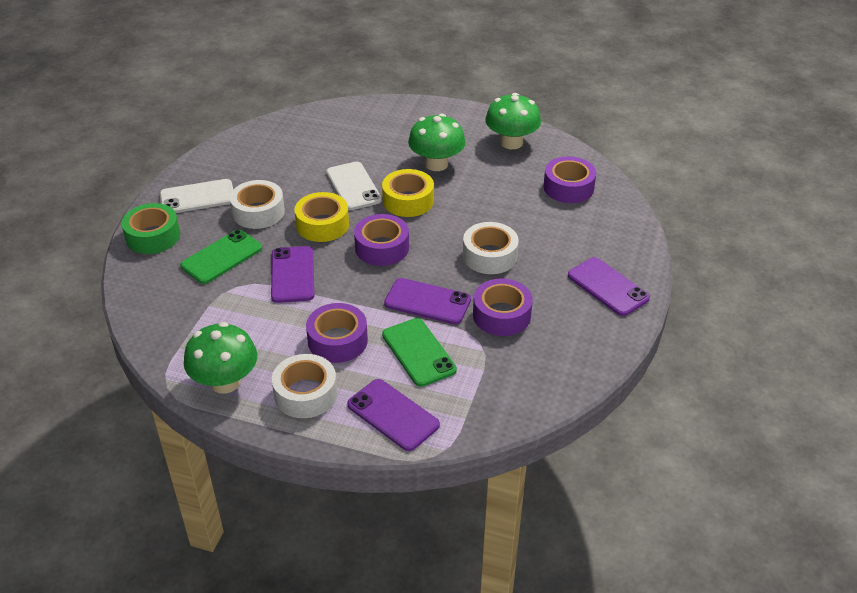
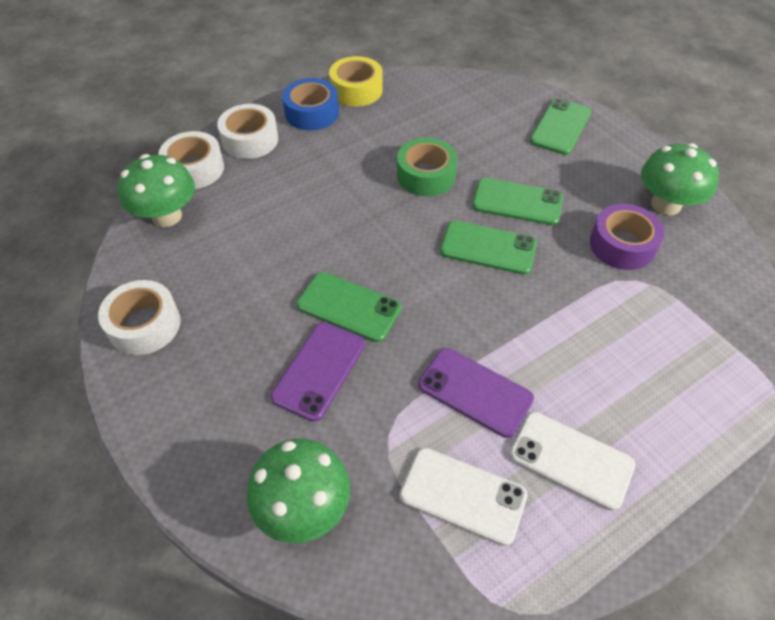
blue tape: 0 -> 1
green phone: 2 -> 4
purple phone: 4 -> 2
purple tape: 4 -> 1
yellow tape: 2 -> 1

